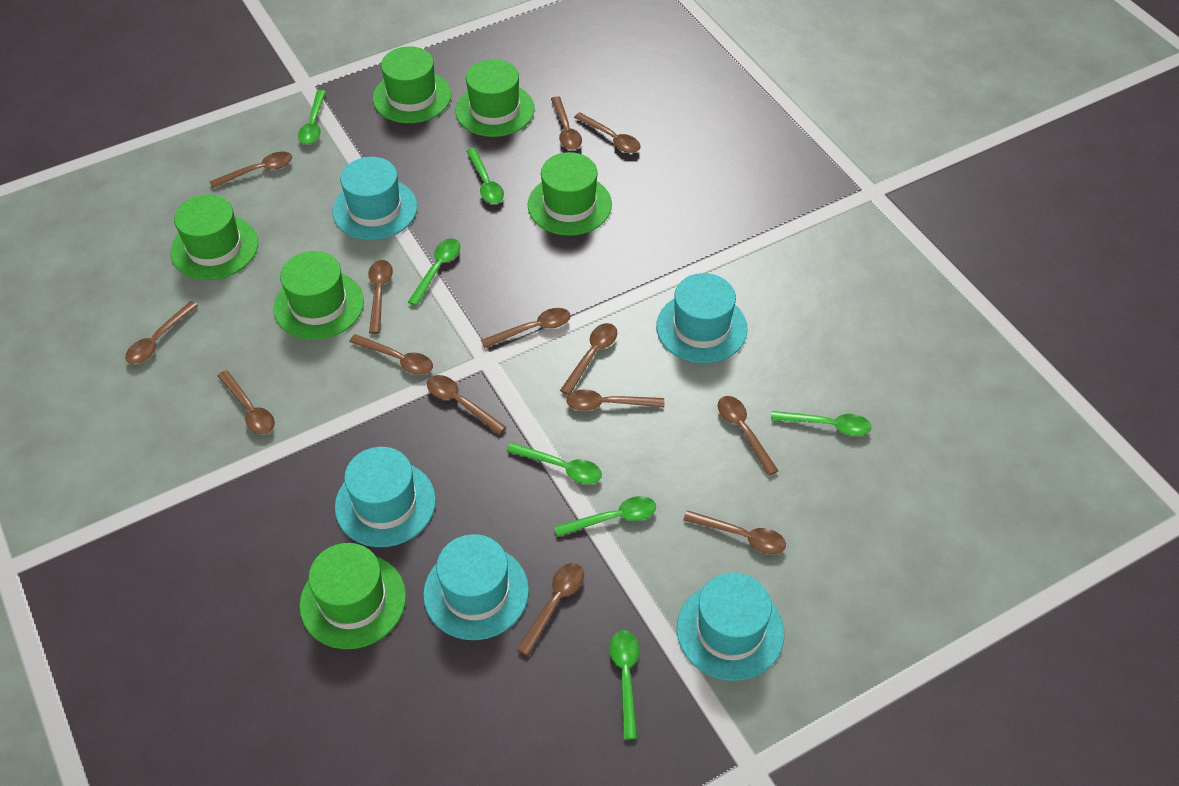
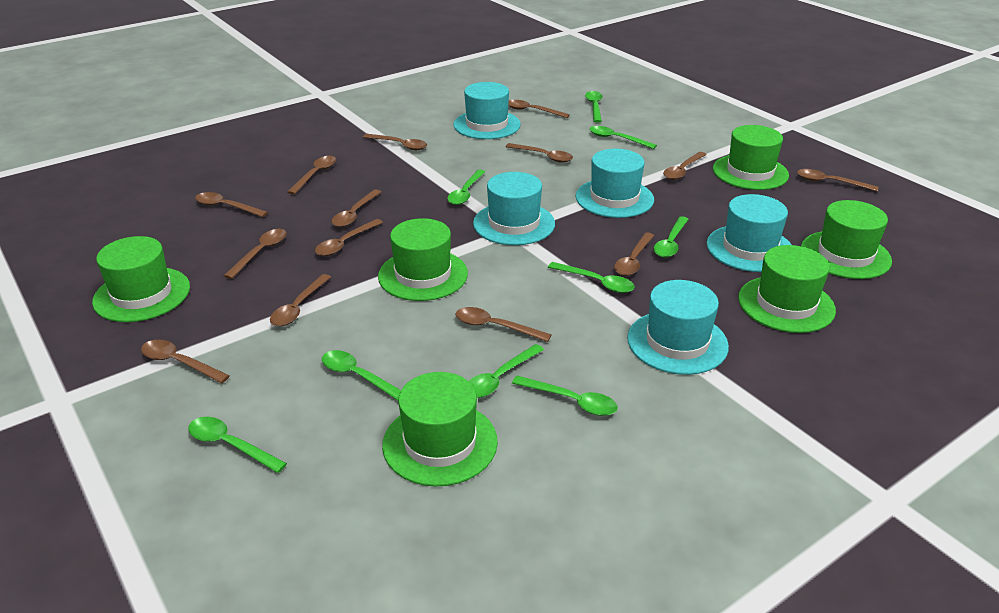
green spoon: 7 -> 9

